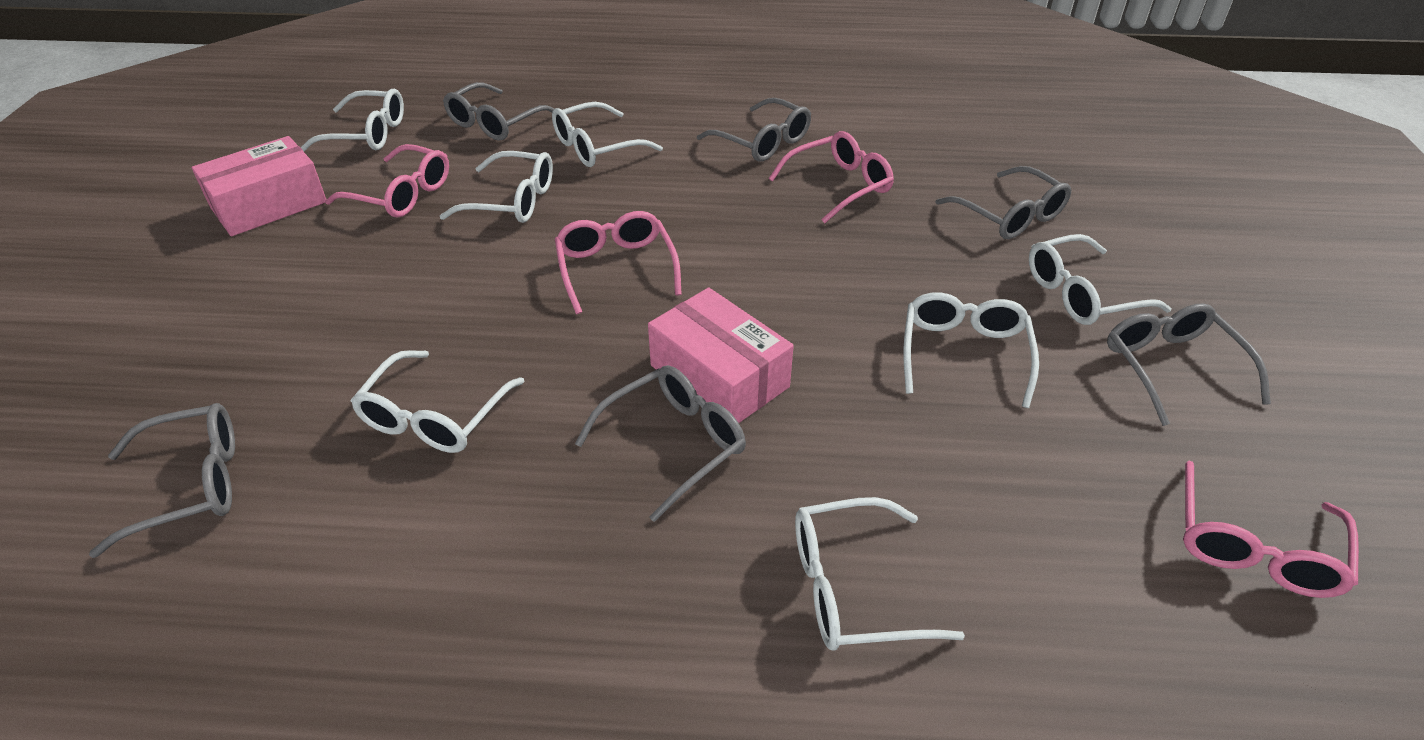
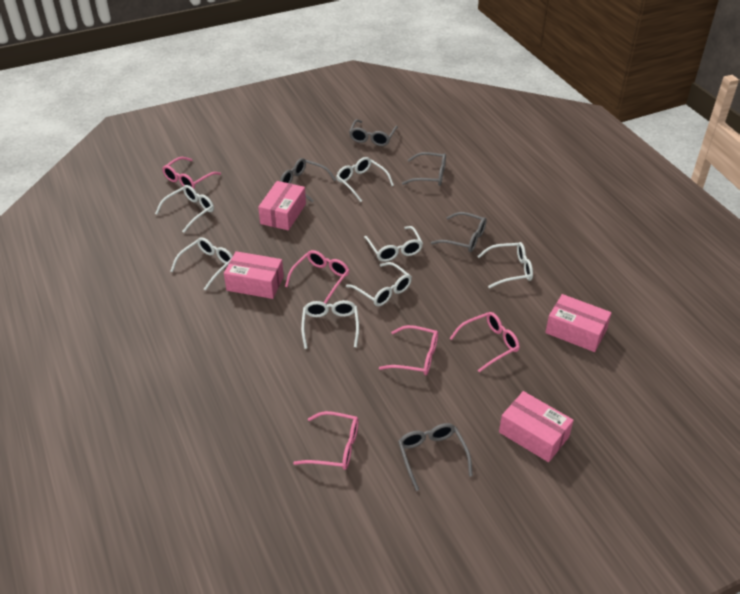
grey glasses: 6 -> 5
pink box: 2 -> 4
pink glasses: 4 -> 5

